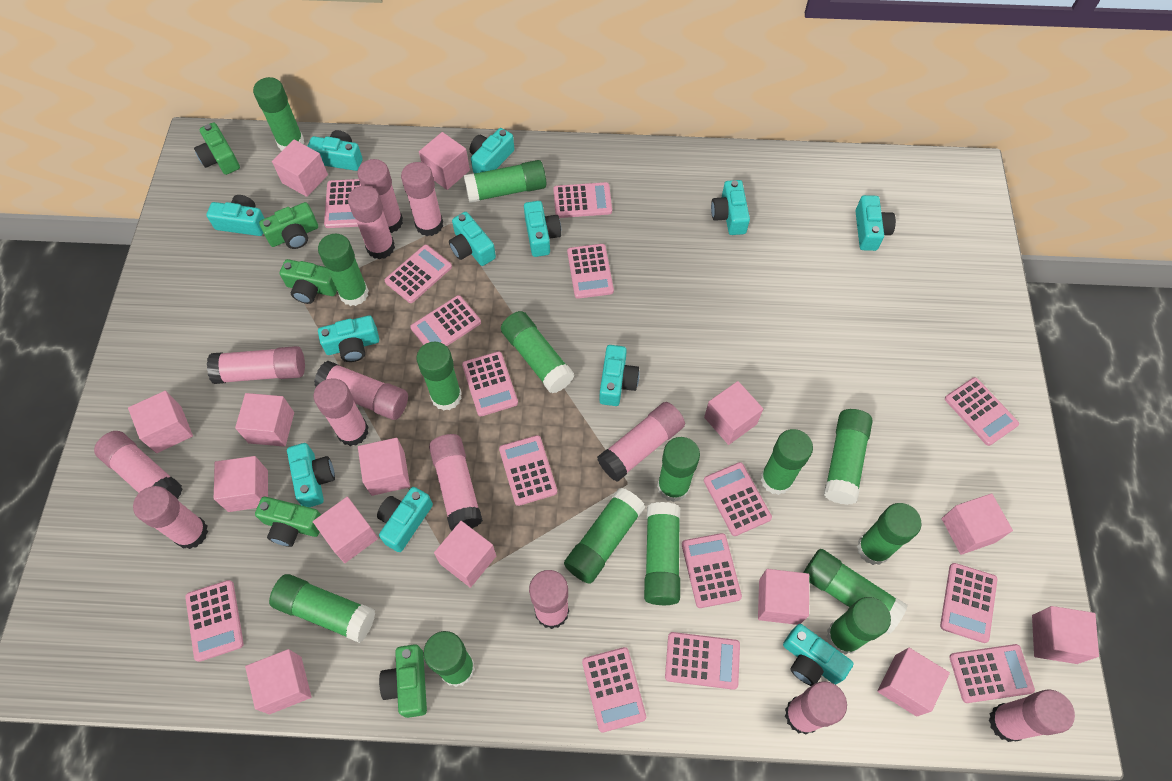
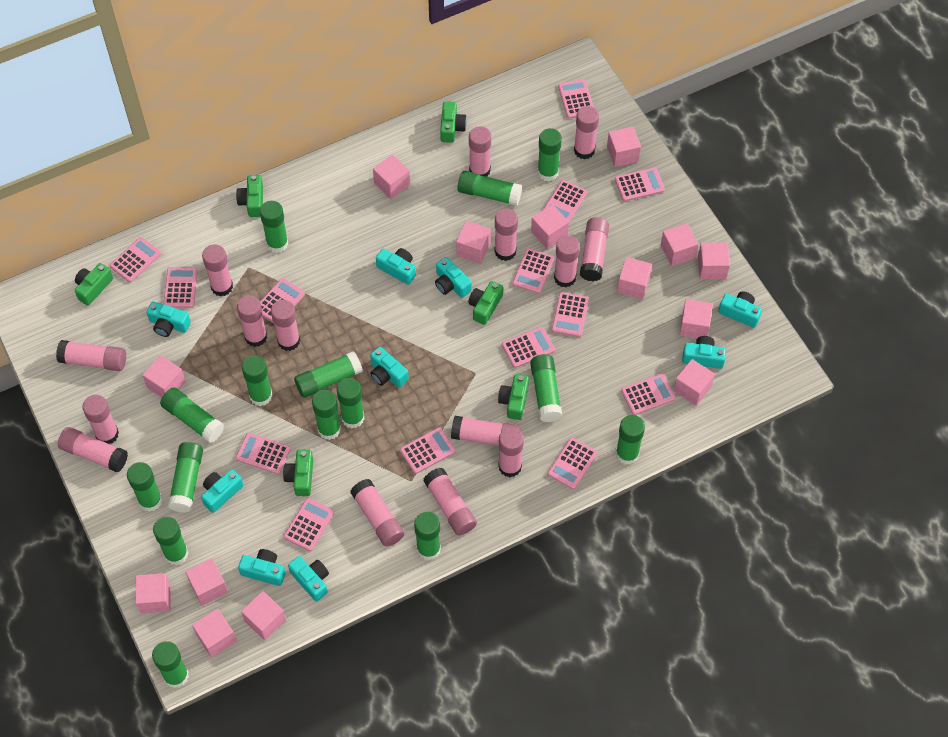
green camera: 5 -> 6
pink calculator: 15 -> 14
pink glue stick: 13 -> 15
turquoise camera: 12 -> 9

